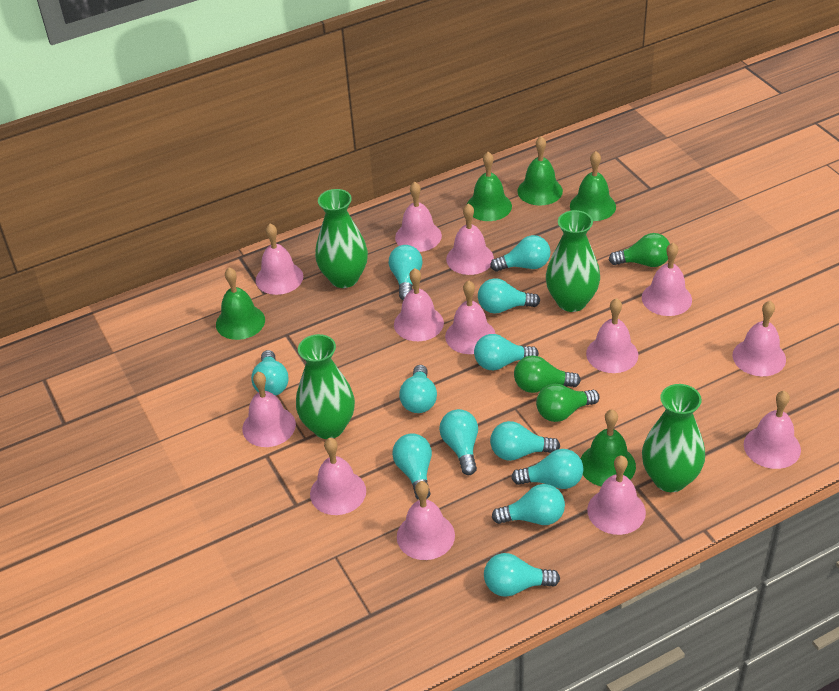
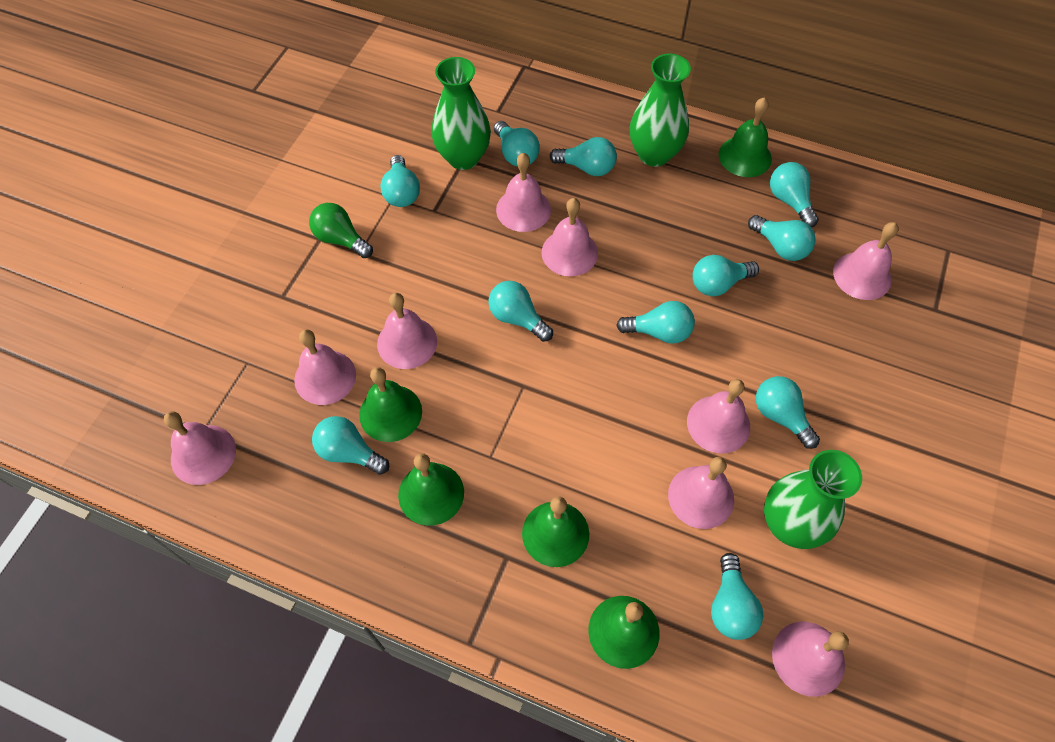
green light bulb: 3 -> 1
green vase: 4 -> 3
pink bell: 13 -> 9
turquoise light bulb: 12 -> 11

